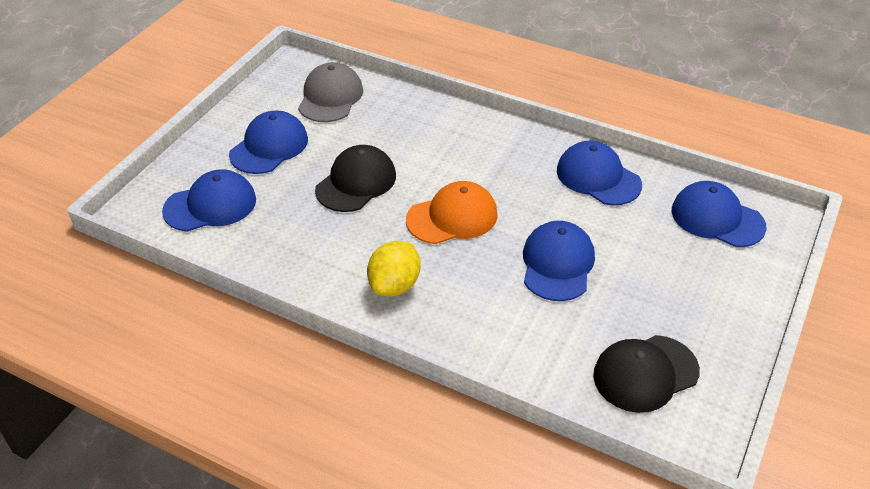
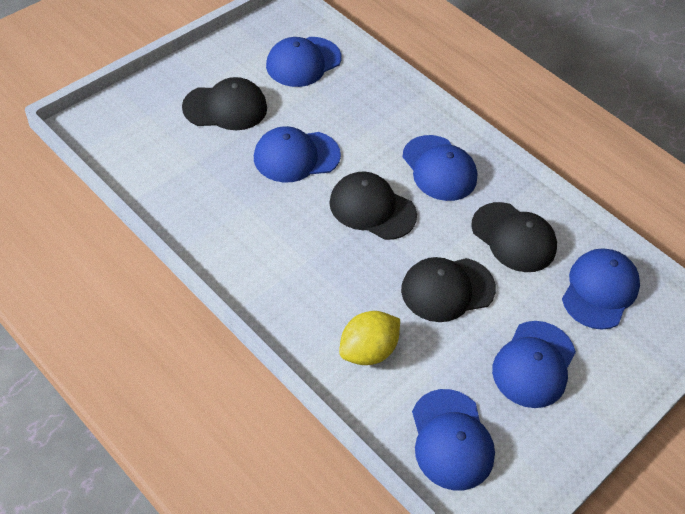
black cap: 2 -> 4
blue cap: 5 -> 6
grey cap: 1 -> 0
orange cap: 1 -> 0

